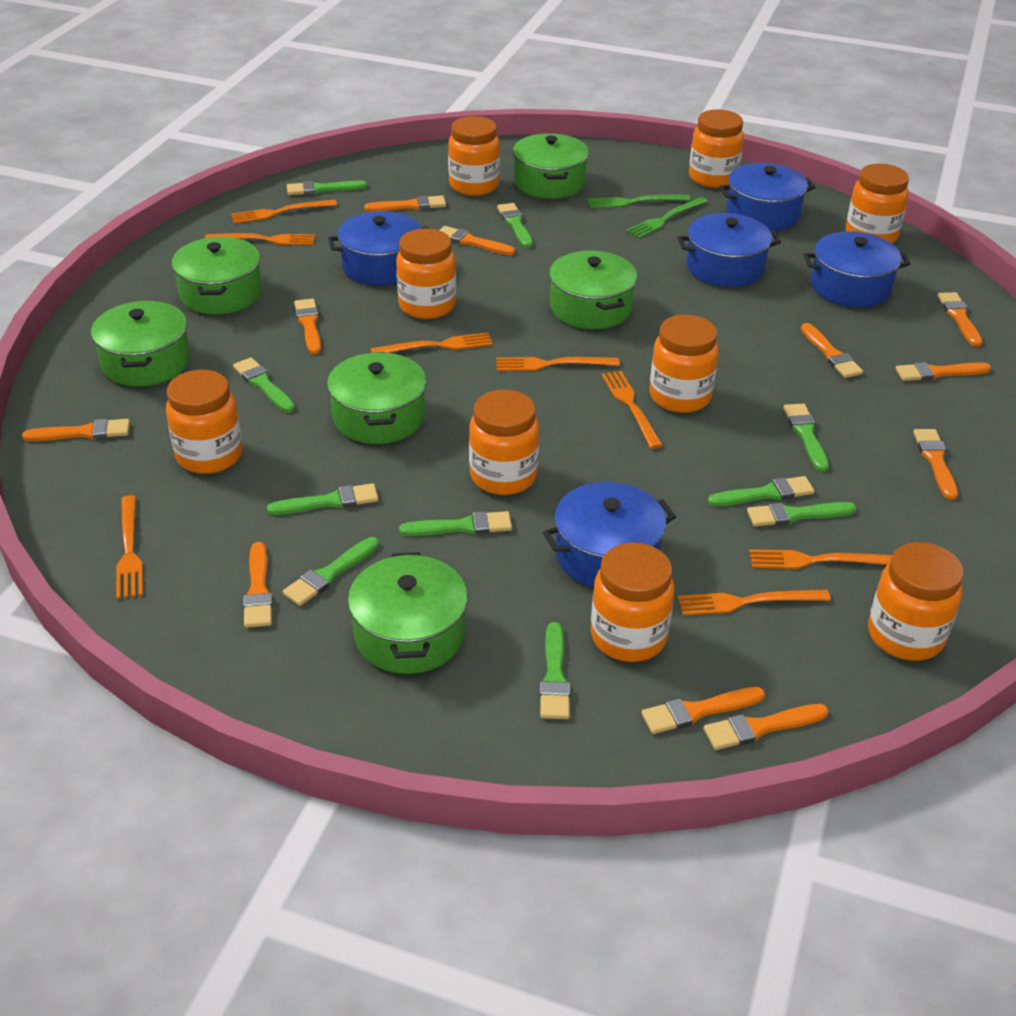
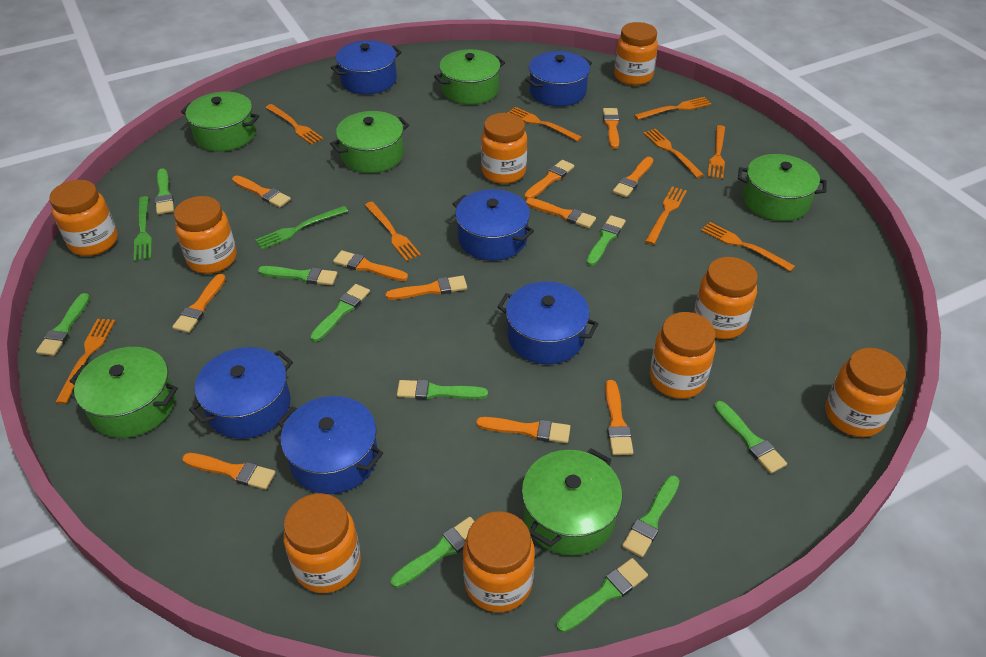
blue pot: 5 -> 6
orange fork: 8 -> 9

